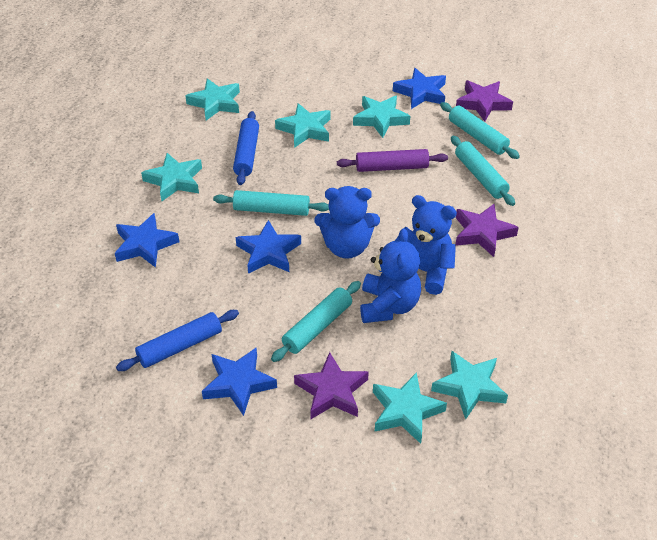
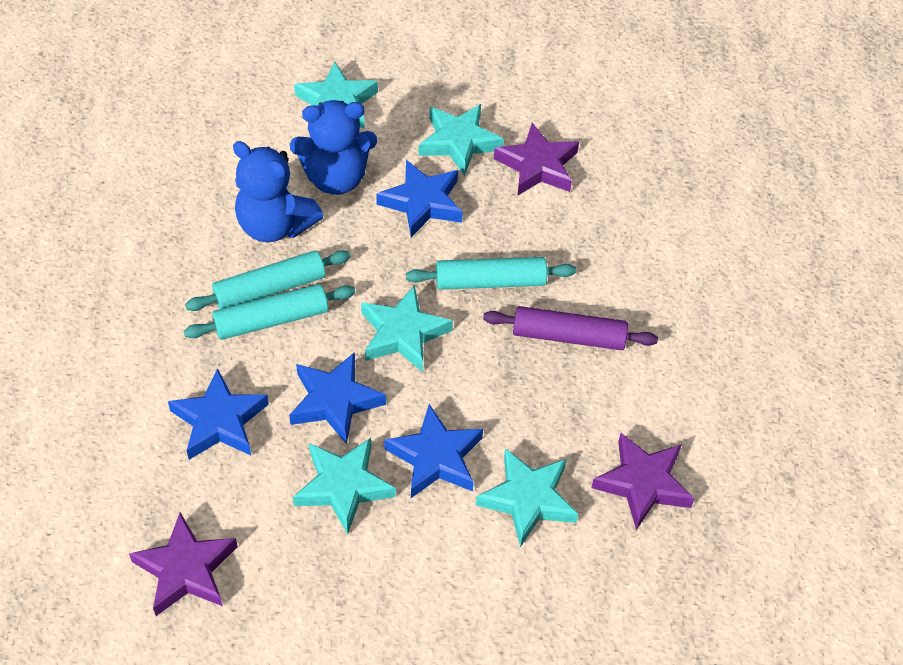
blue rolling pin: 2 -> 0
blue teddy bear: 3 -> 2
turquoise rolling pin: 4 -> 3
turquoise star: 6 -> 5

